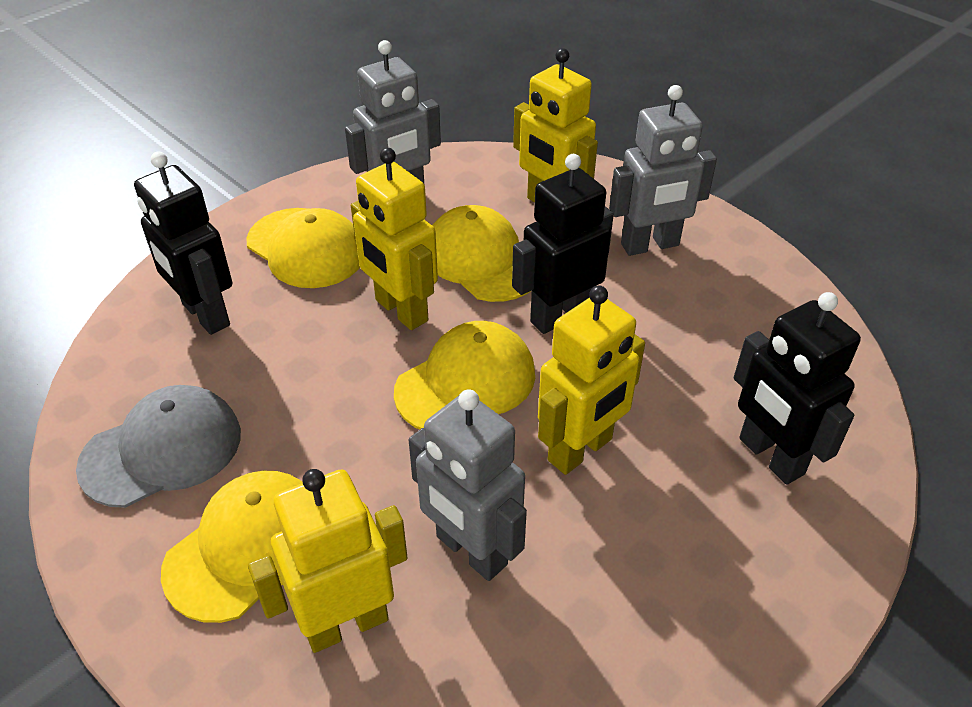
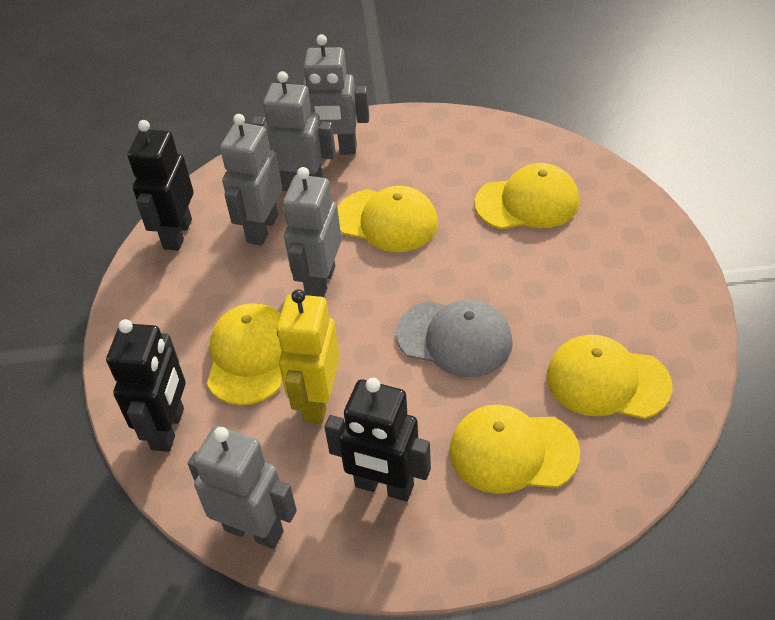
grey robot: 3 -> 5
yellow cap: 4 -> 5
yellow robot: 4 -> 1

